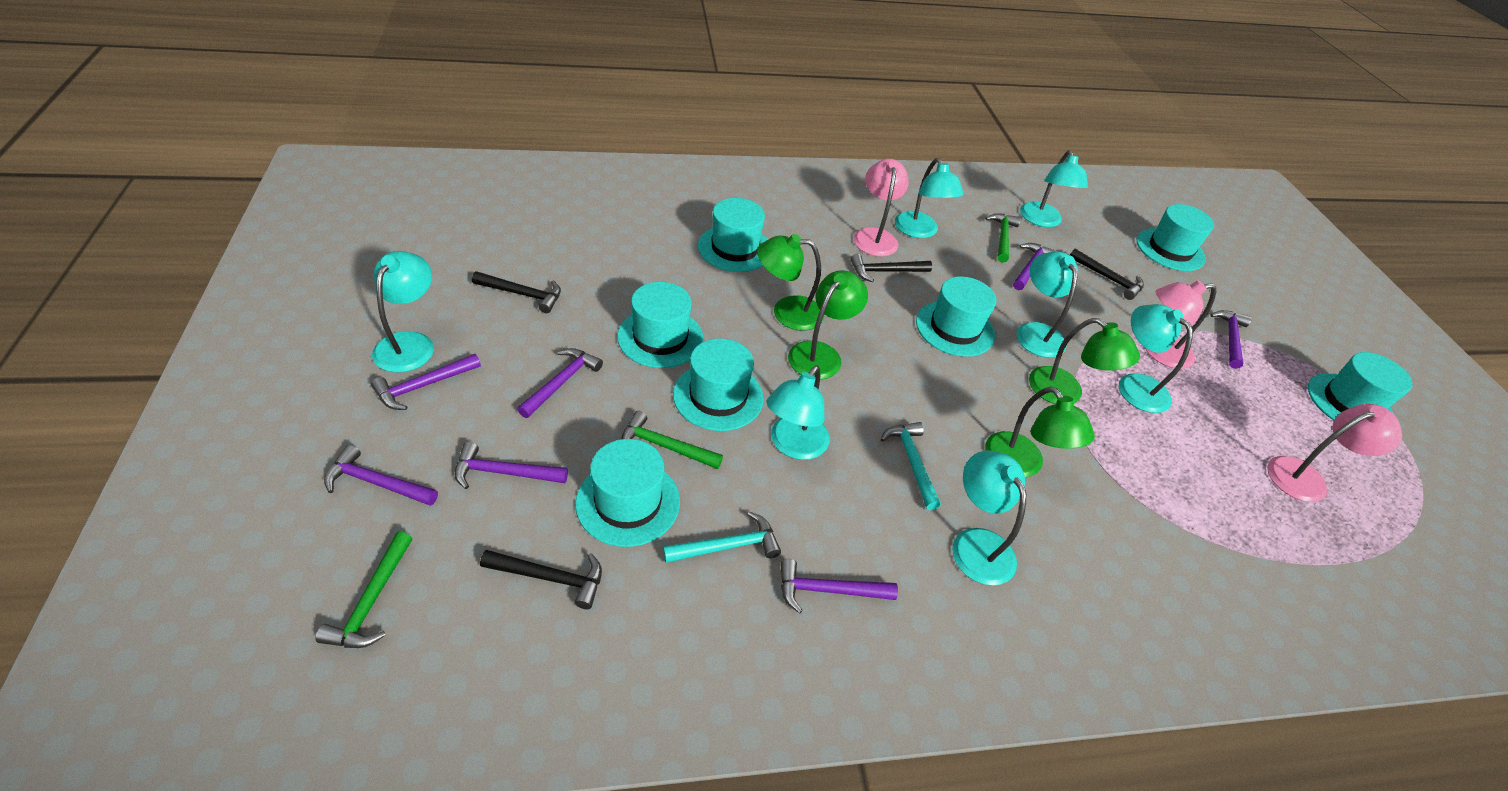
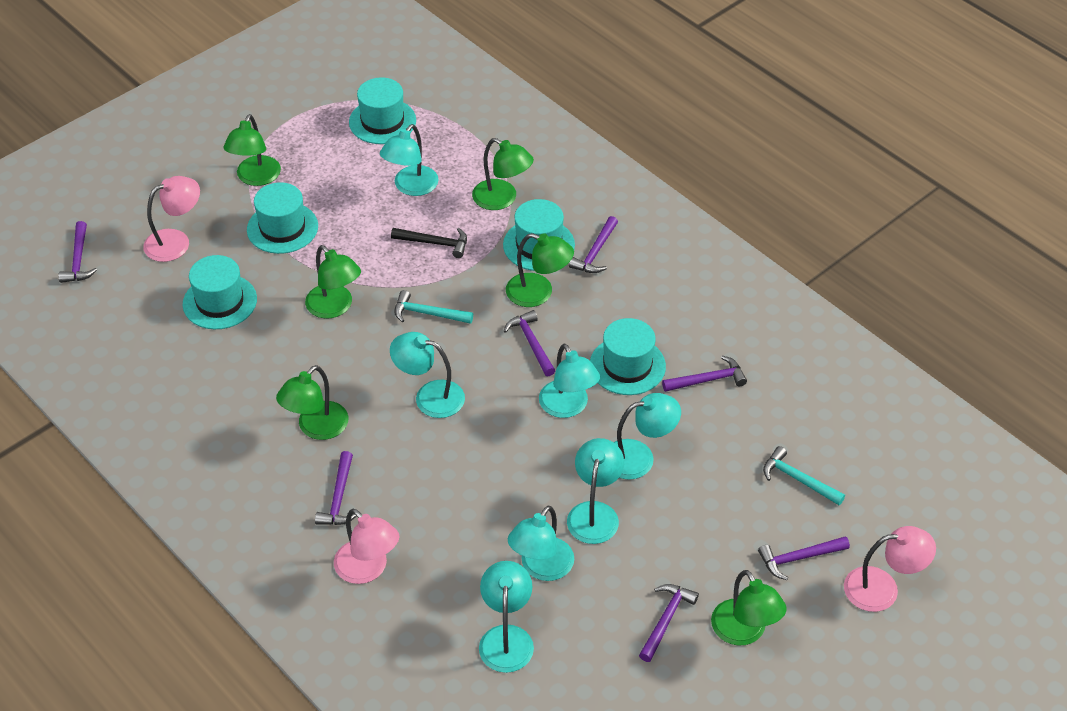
black hammer: 4 -> 1
green hammer: 3 -> 0
green lamp: 4 -> 6
turquoise hat: 7 -> 5

